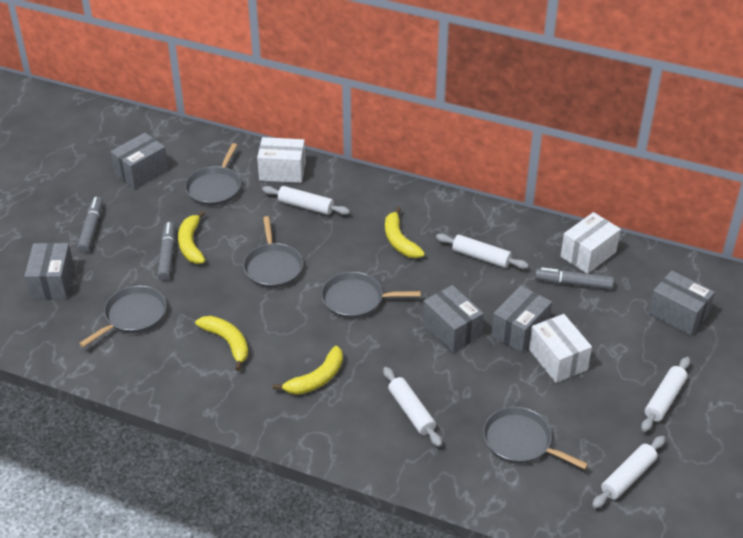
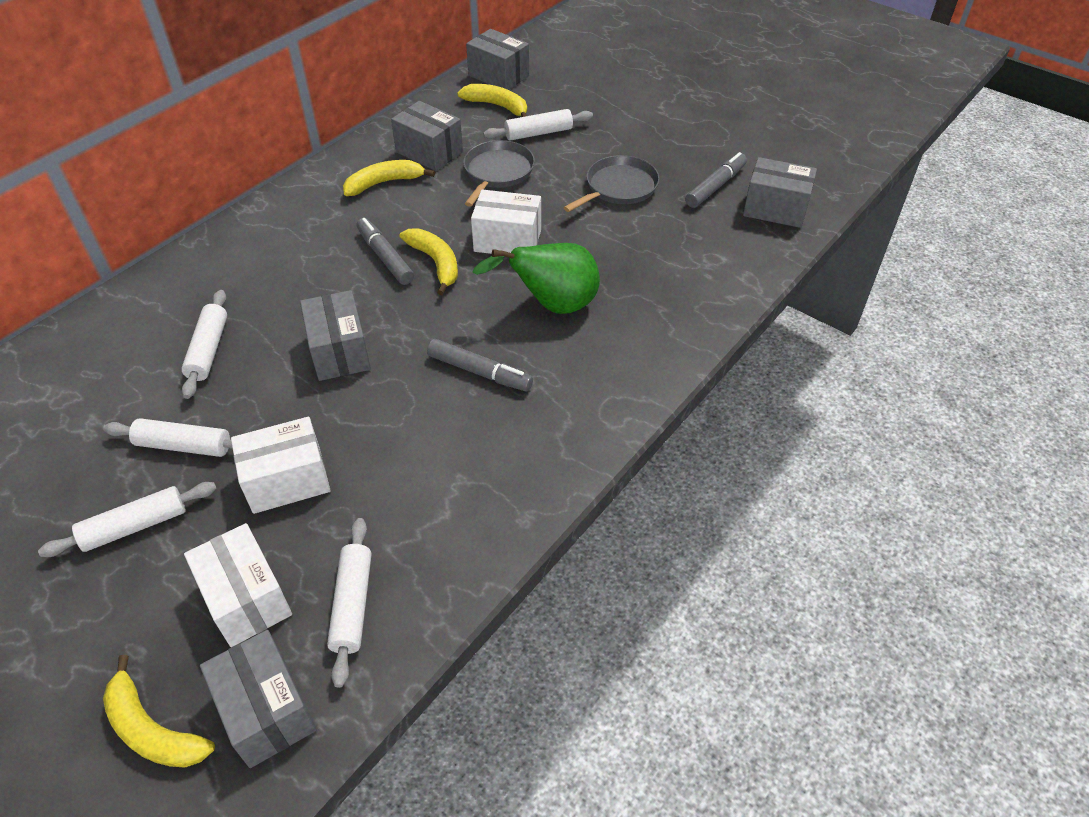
green pear: 0 -> 1
grey pan: 5 -> 2

